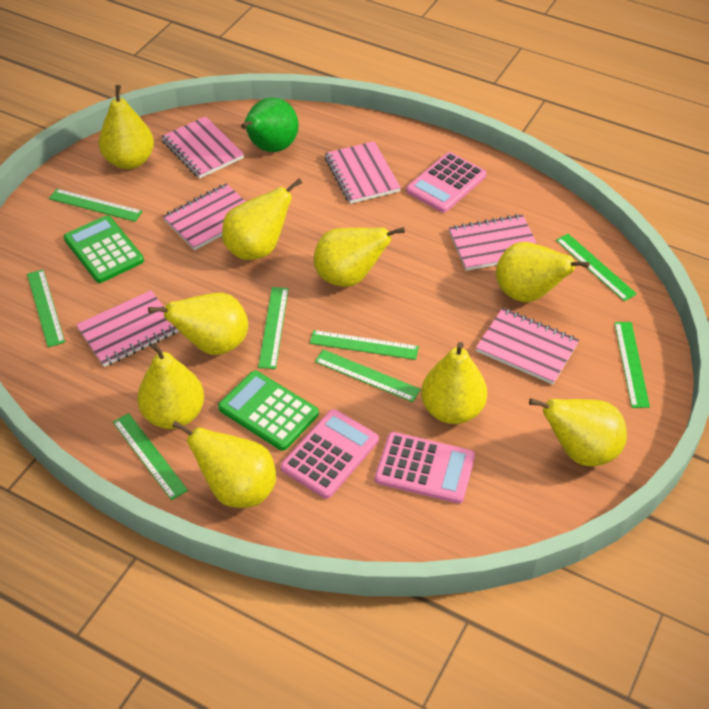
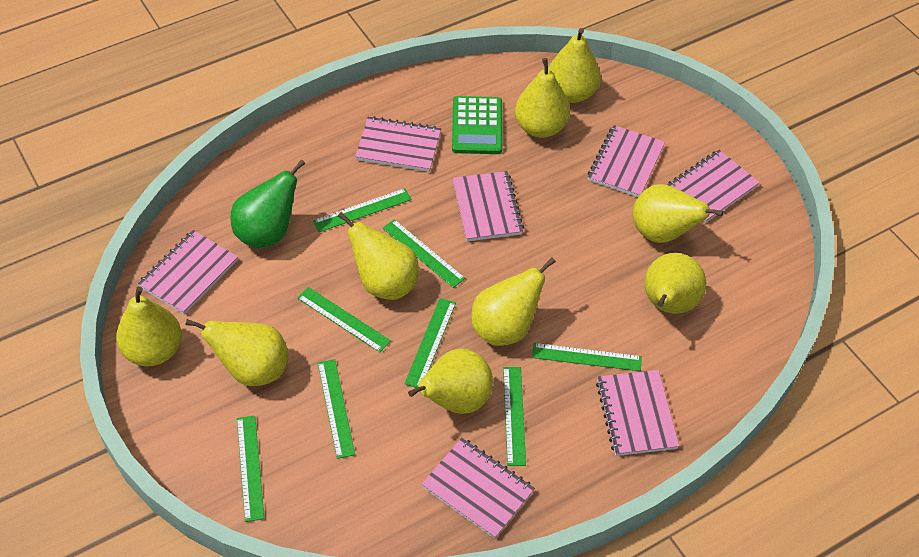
green calculator: 2 -> 1
pink calculator: 3 -> 0
pink notebook: 6 -> 7

